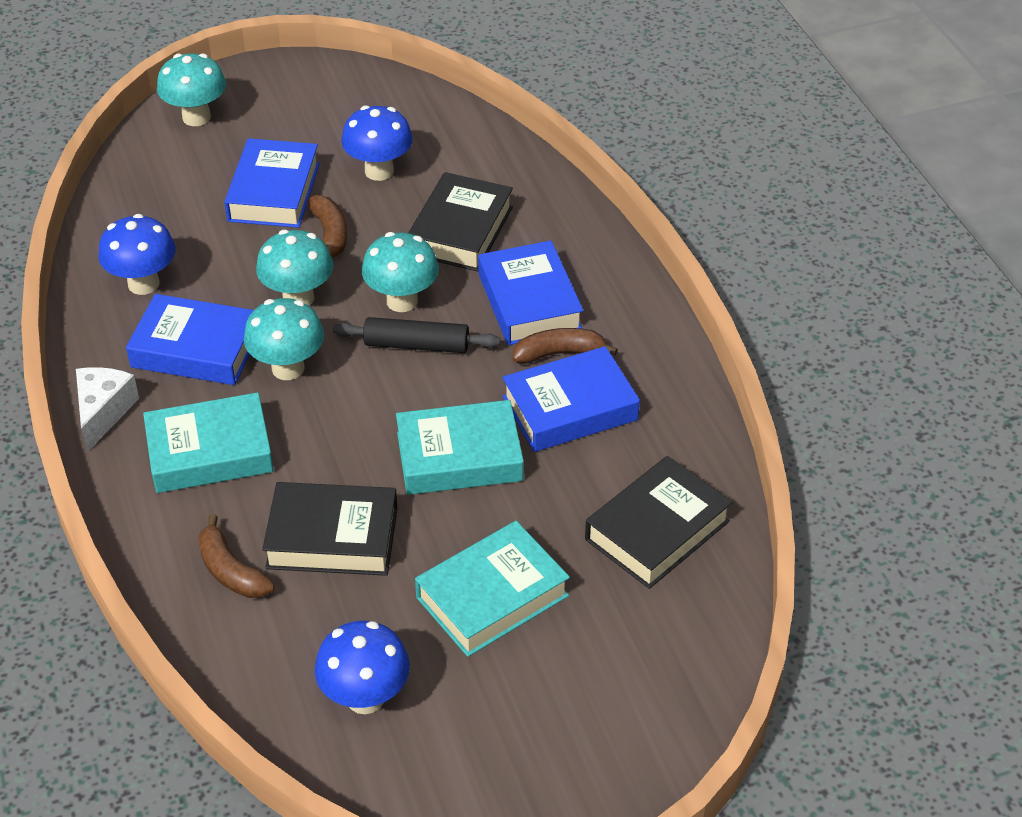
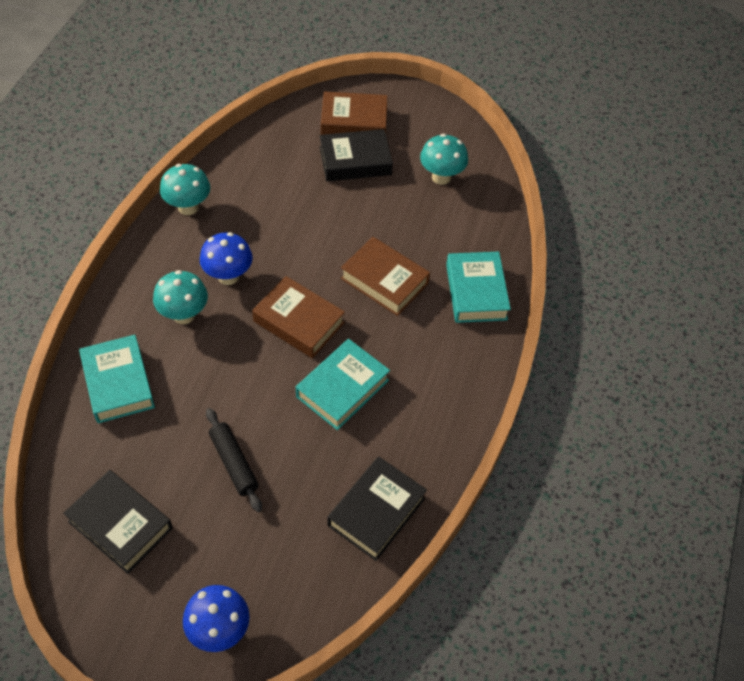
blue book: 4 -> 0
blue mushroom: 3 -> 2
brown banana: 3 -> 0
brown book: 0 -> 3
turquoise mushroom: 4 -> 3
white cheese: 1 -> 0

